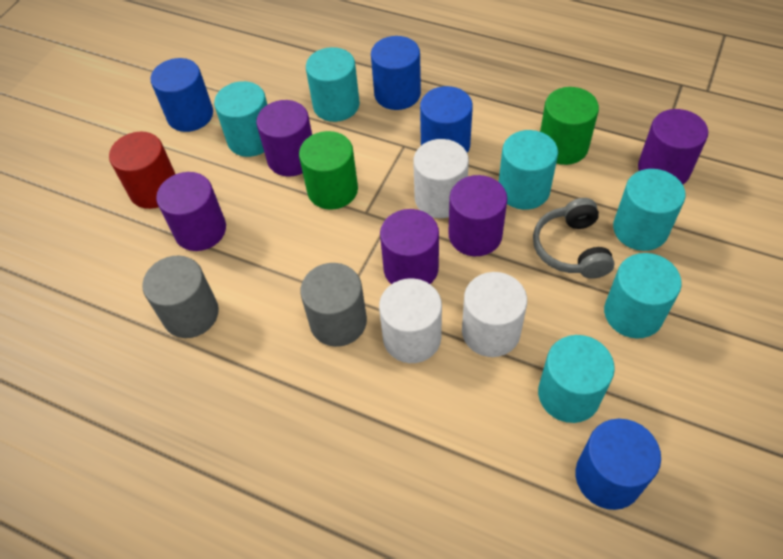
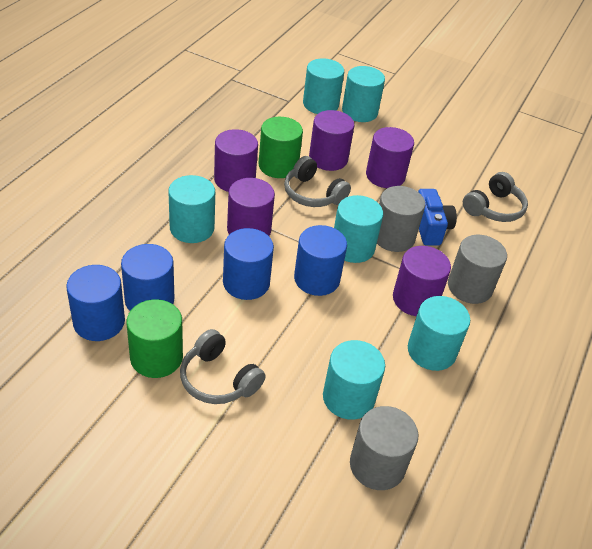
blue camera: 0 -> 1
grey cylinder: 2 -> 3
grey headphones: 1 -> 3
red cylinder: 1 -> 0
white cylinder: 3 -> 0

